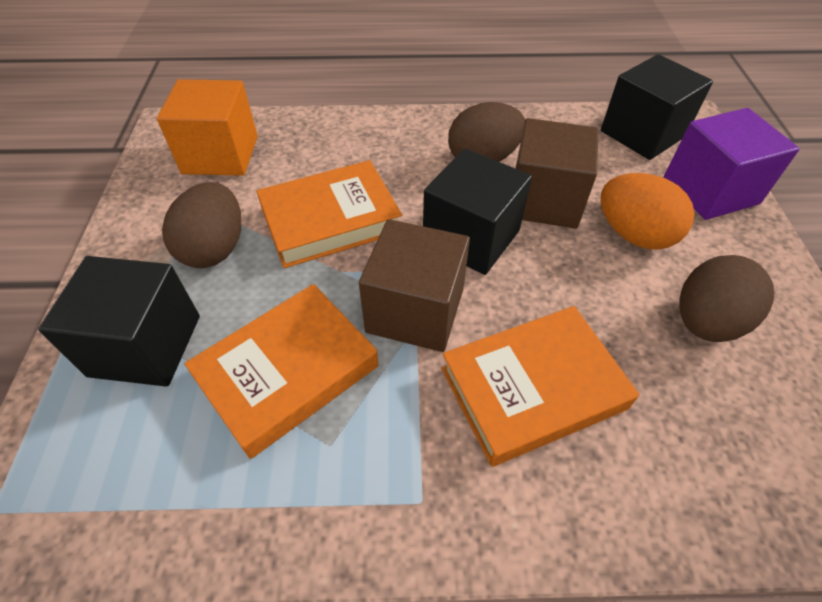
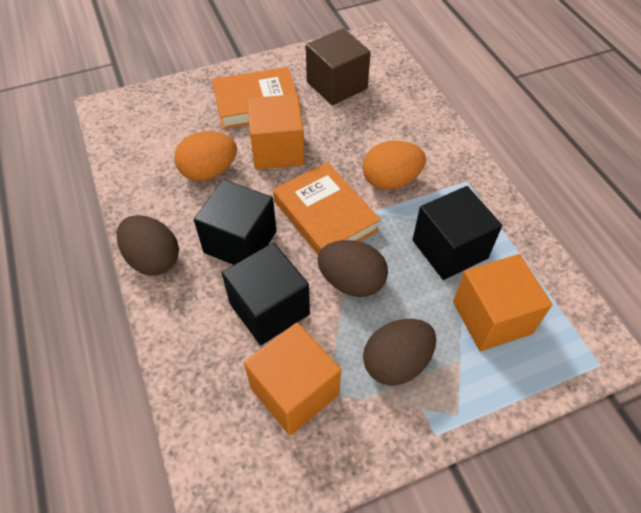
brown cube: 2 -> 1
orange book: 3 -> 2
orange cube: 1 -> 3
orange egg: 1 -> 2
purple cube: 1 -> 0

